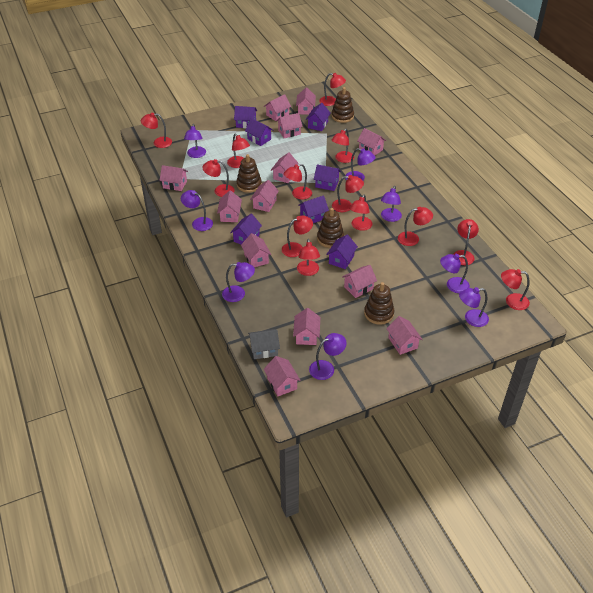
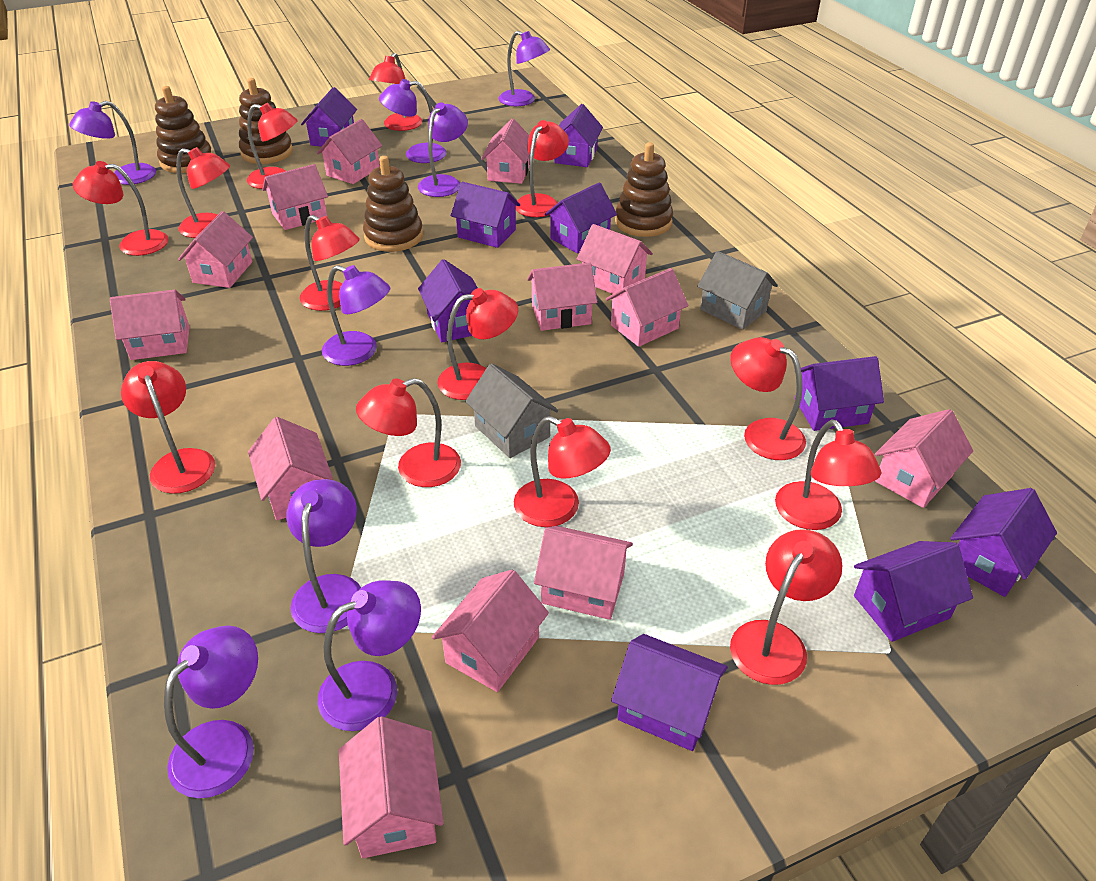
grey house: 1 -> 2
purple house: 7 -> 9

